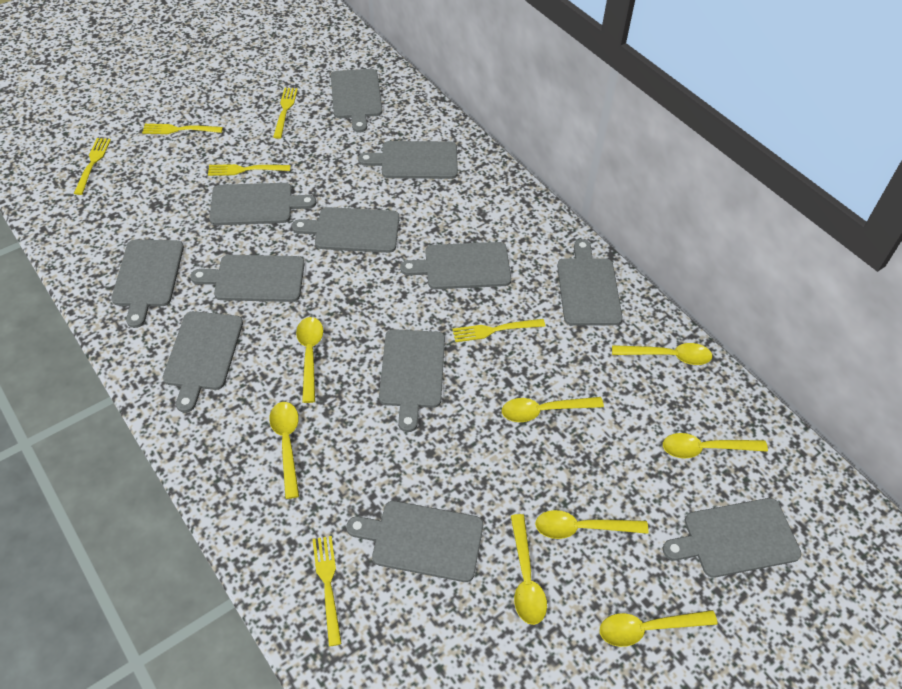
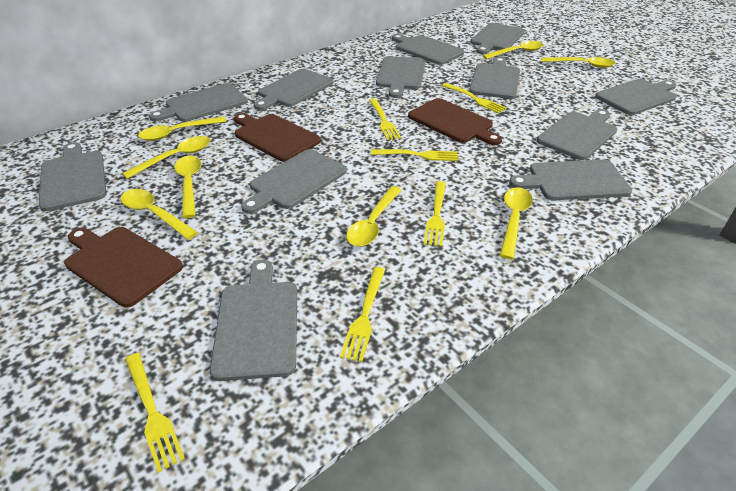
brown cutting board: 0 -> 3

